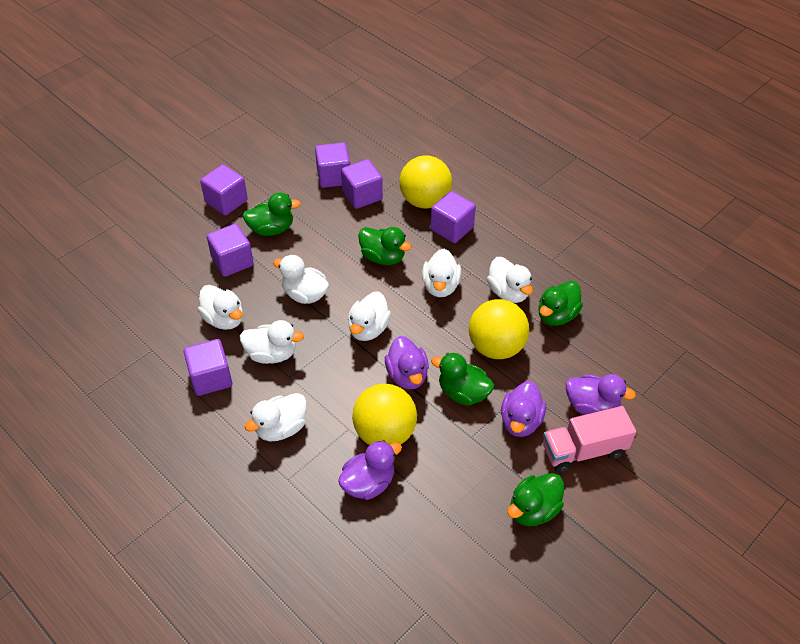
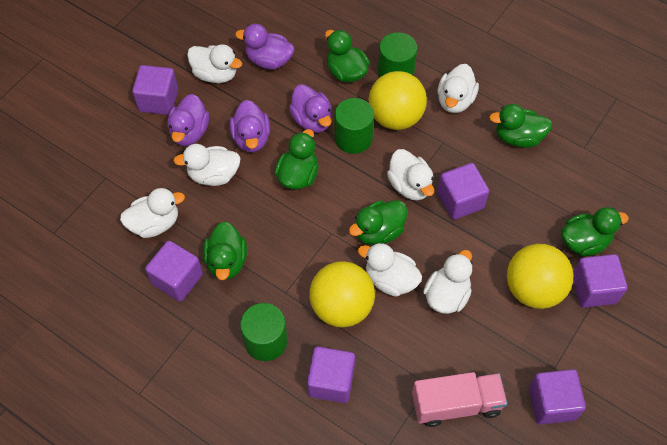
green cylinder: 0 -> 3
green duck: 5 -> 6

